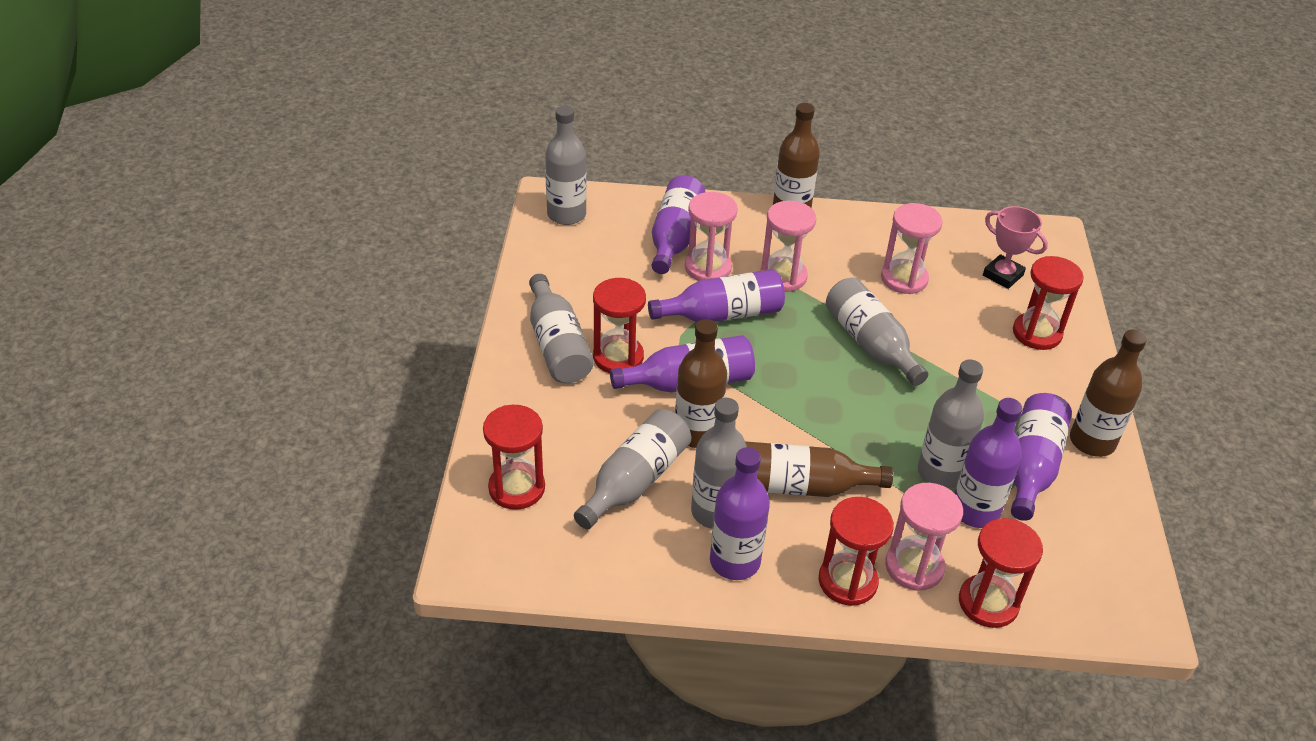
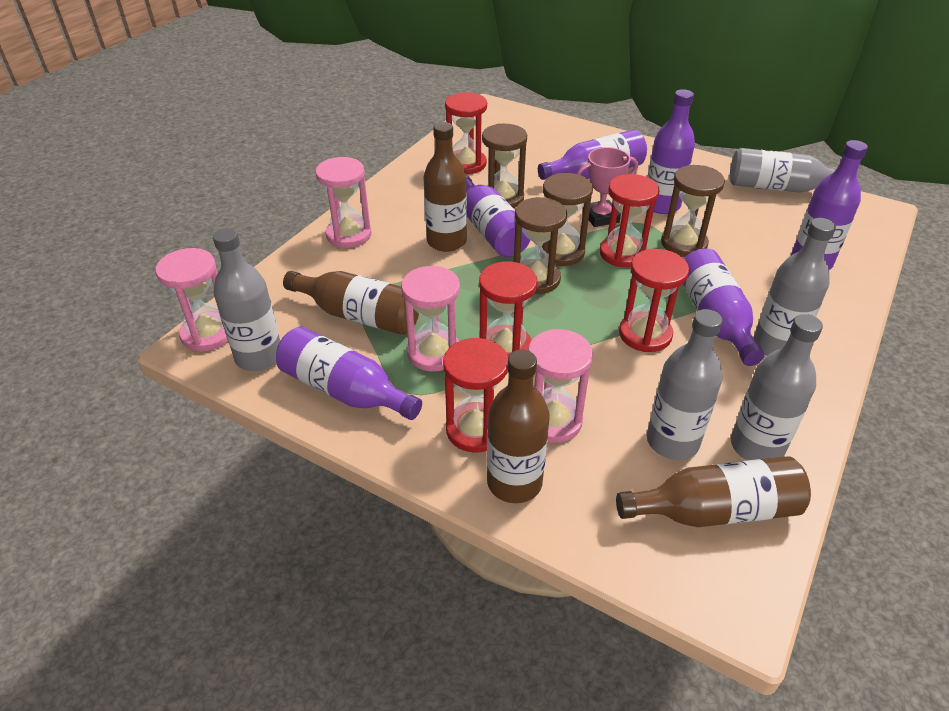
brown hourglass: 0 -> 4
grey bottle: 6 -> 5

